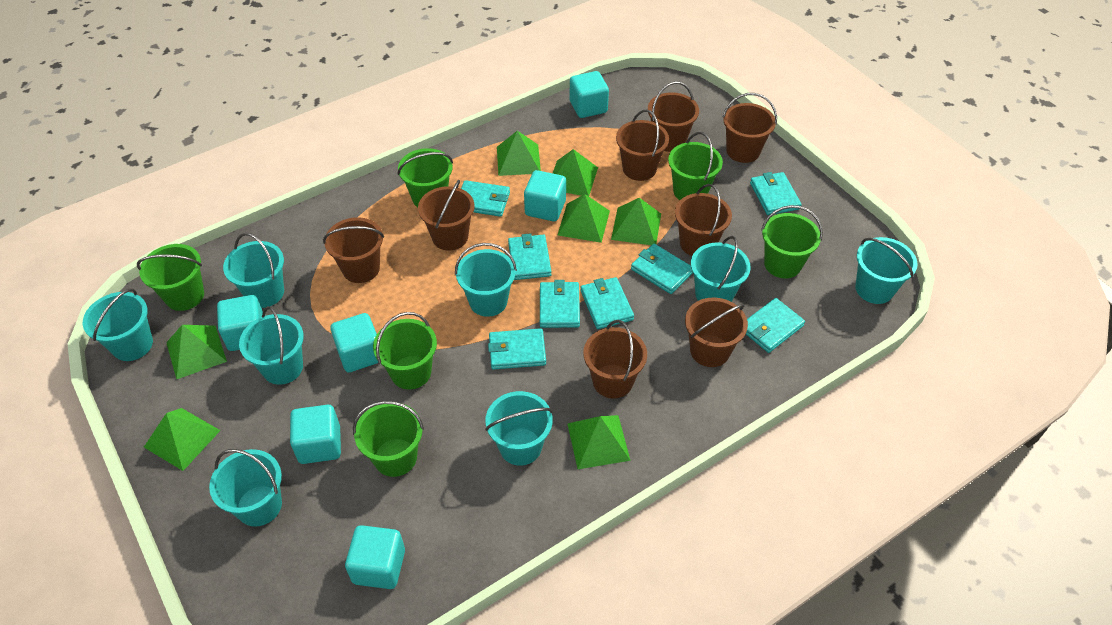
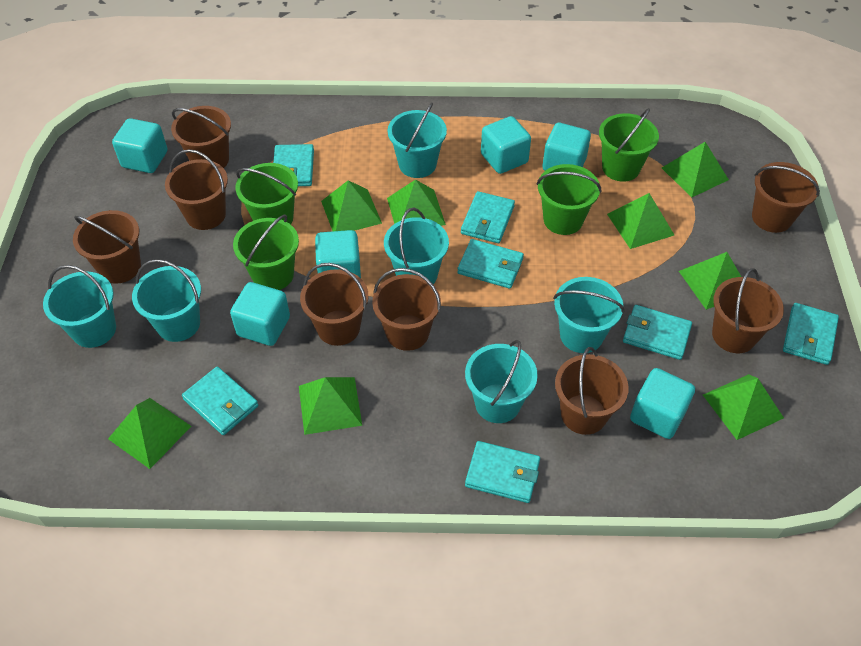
green bucket: 6 -> 4
green pyramid: 7 -> 8
turquoise bucket: 8 -> 6
turquoise wallet: 8 -> 7

